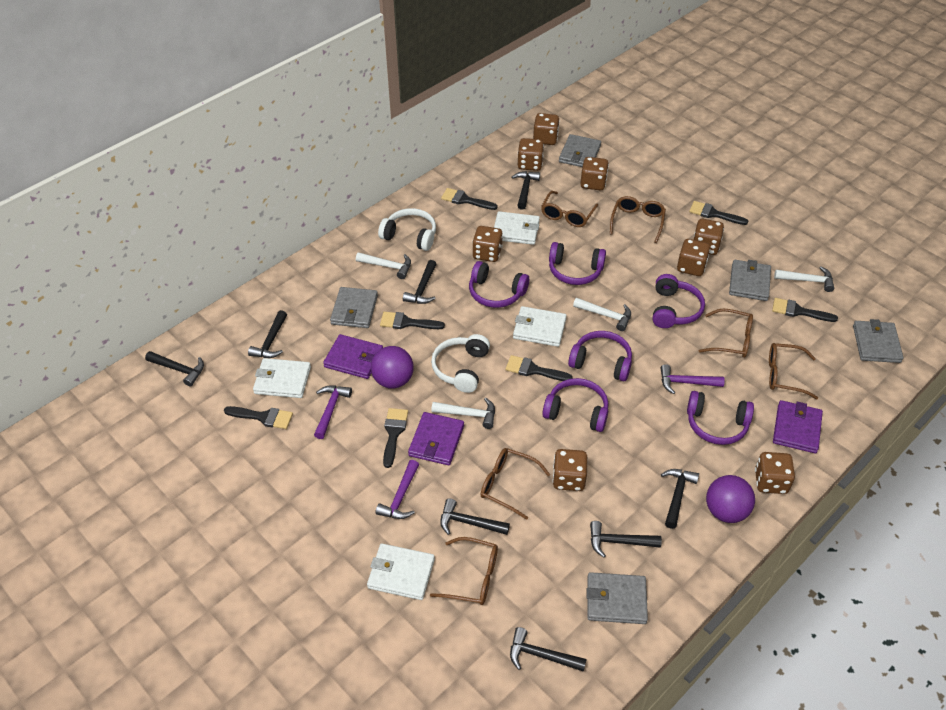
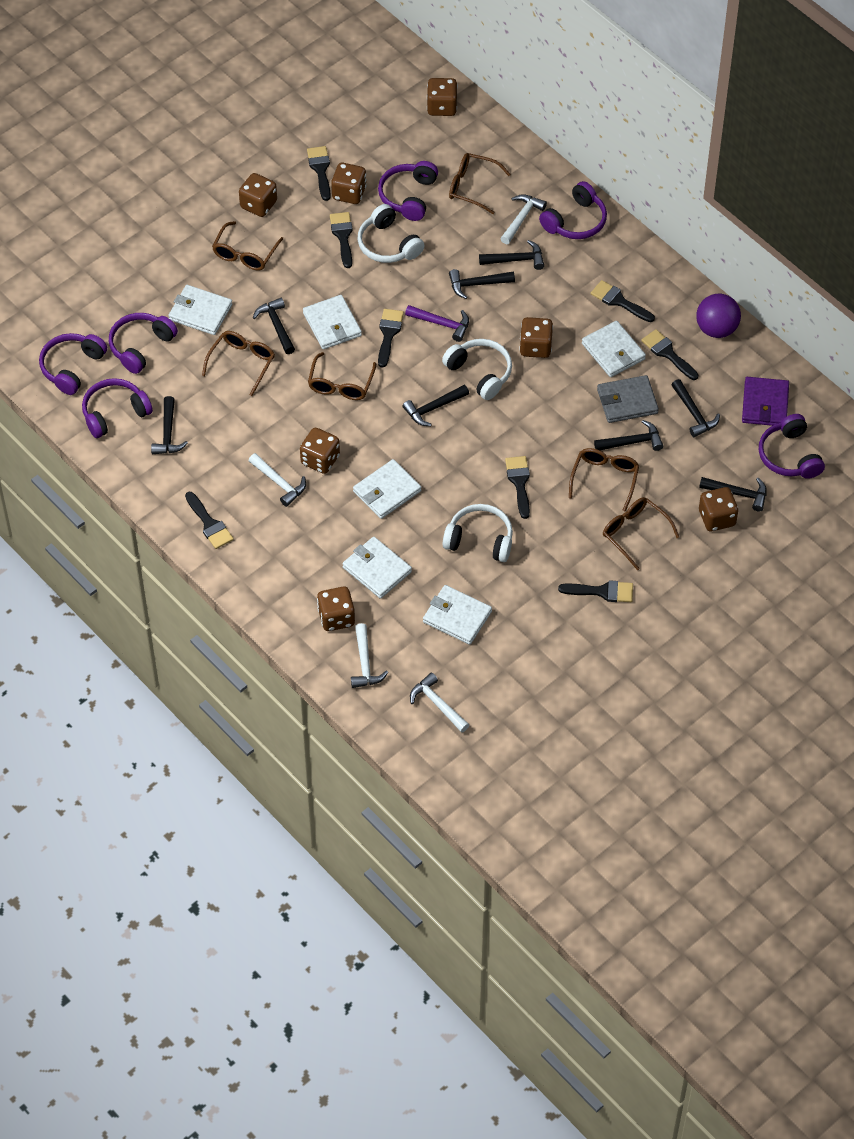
black brush: 7 -> 8
brown dice: 8 -> 7
grey wallet: 5 -> 1
purple ball: 2 -> 1
purple hammer: 3 -> 1
purple wallet: 3 -> 1
white headphones: 2 -> 3
white wallet: 4 -> 6

